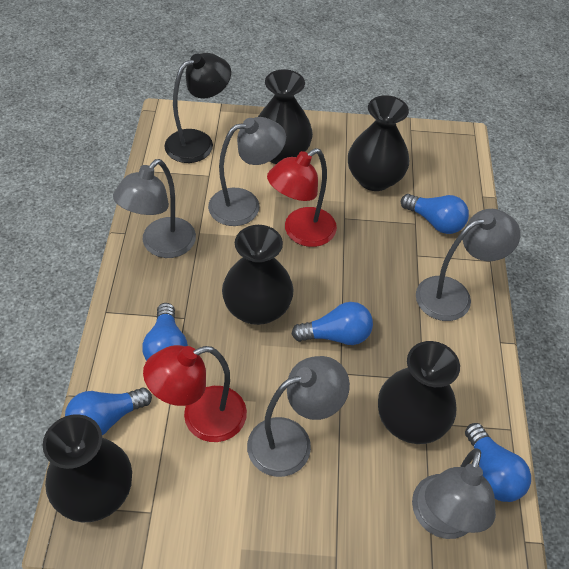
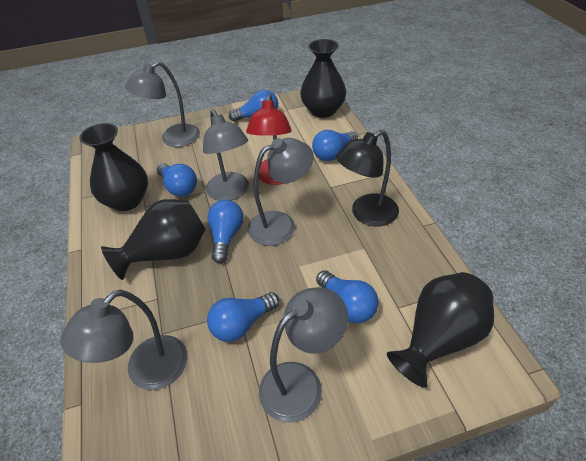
black vase: 5 -> 4
blue light bulb: 5 -> 6
red lamp: 2 -> 1

